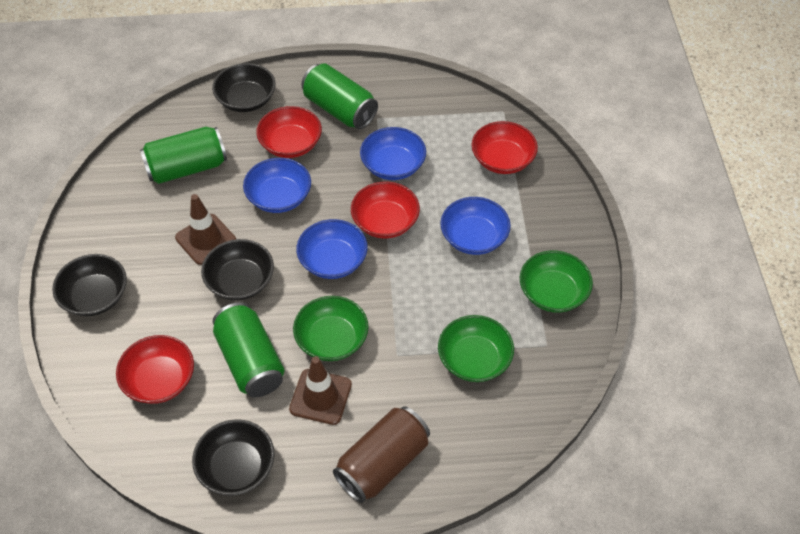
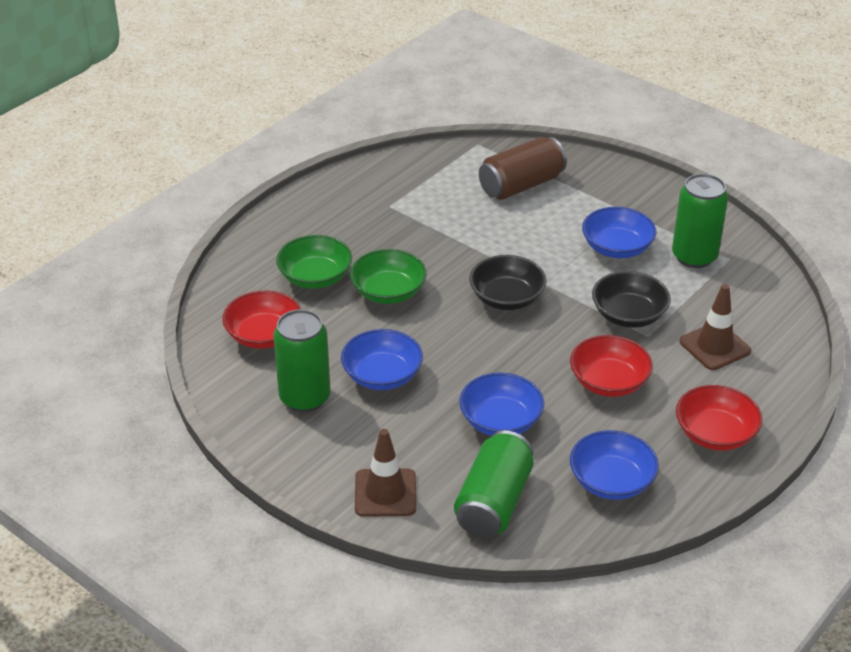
black bowl: 4 -> 2
green bowl: 3 -> 2
red bowl: 4 -> 3

